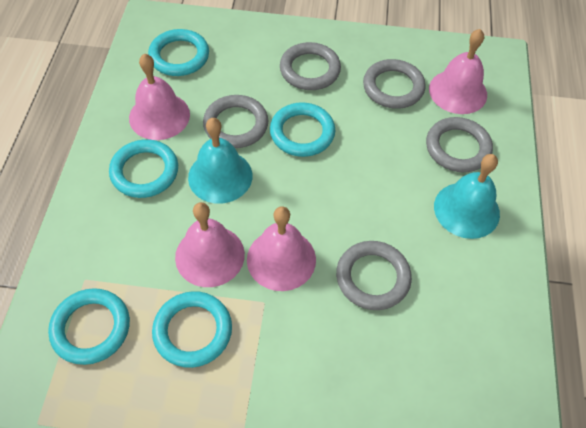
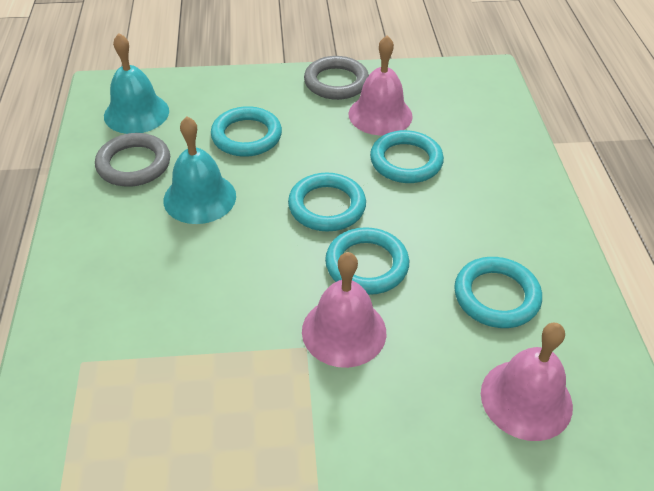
grey ring: 5 -> 2
pink bell: 4 -> 3

